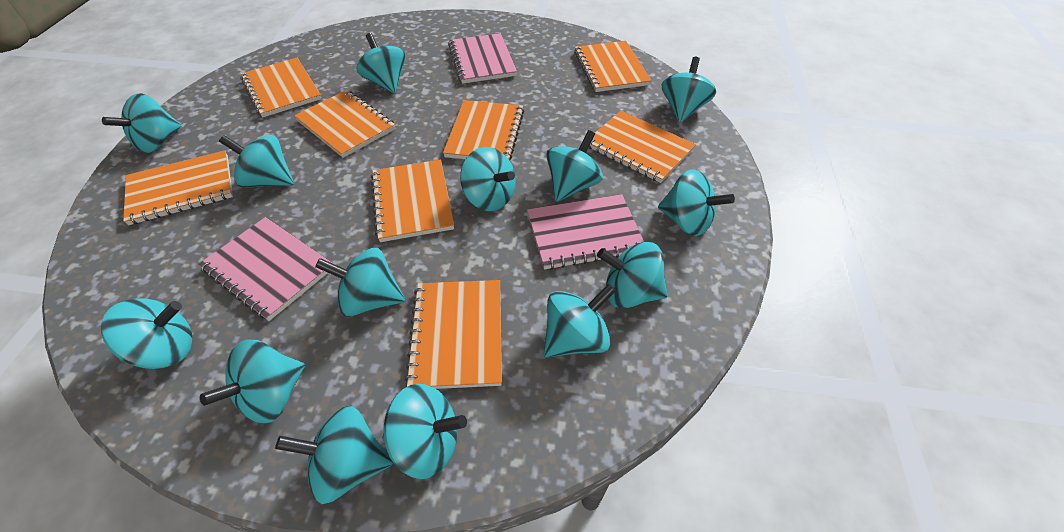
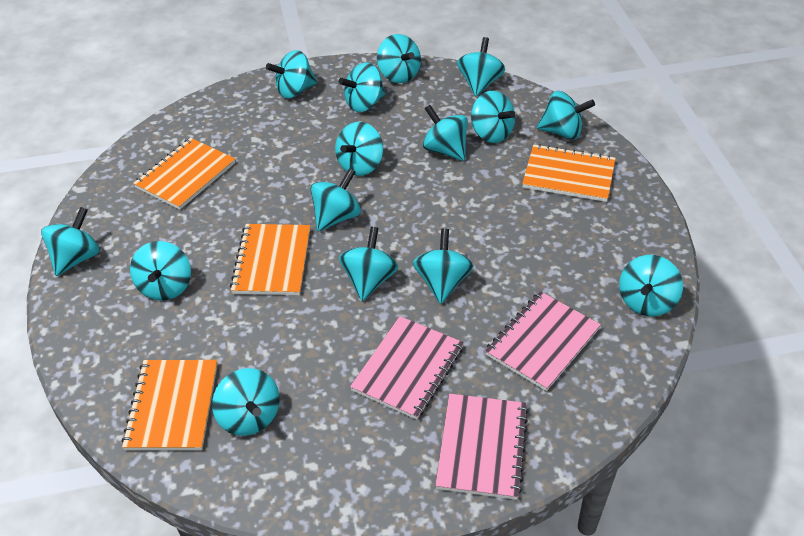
orange notebook: 8 -> 4
turquoise spinning top: 14 -> 15

